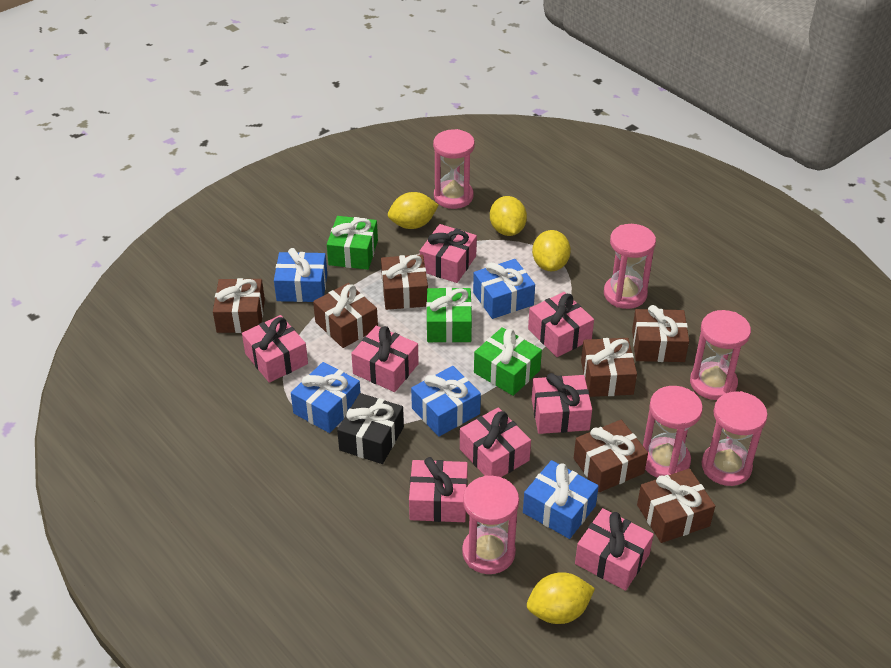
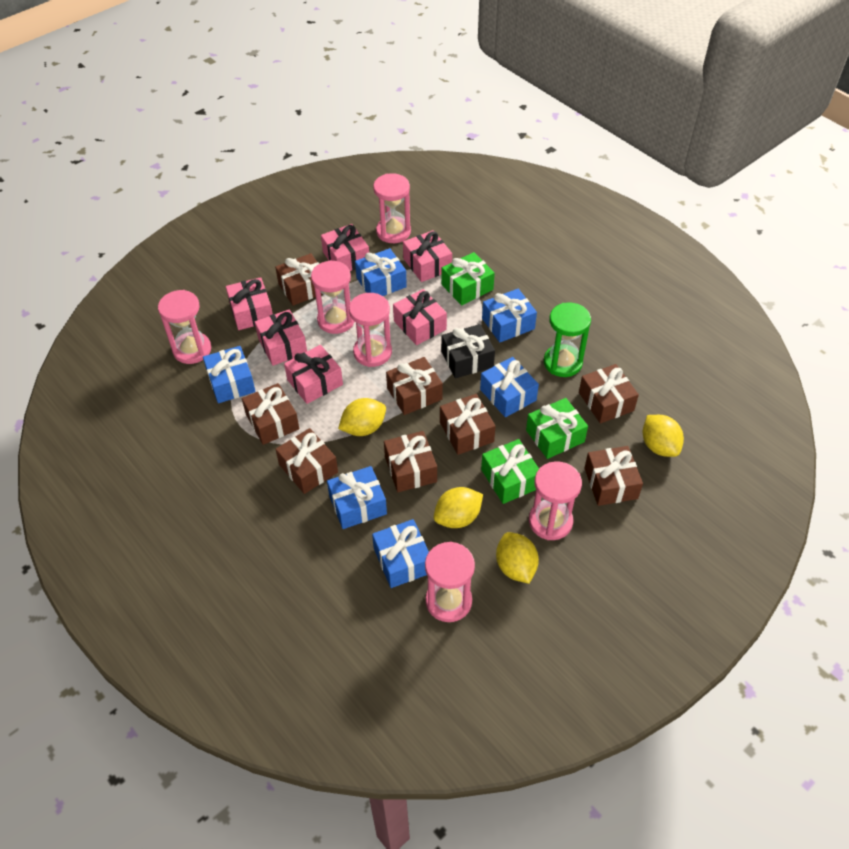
blue gift: 5 -> 6
brown gift: 7 -> 8
green hourglass: 0 -> 1
pink gift: 8 -> 6

